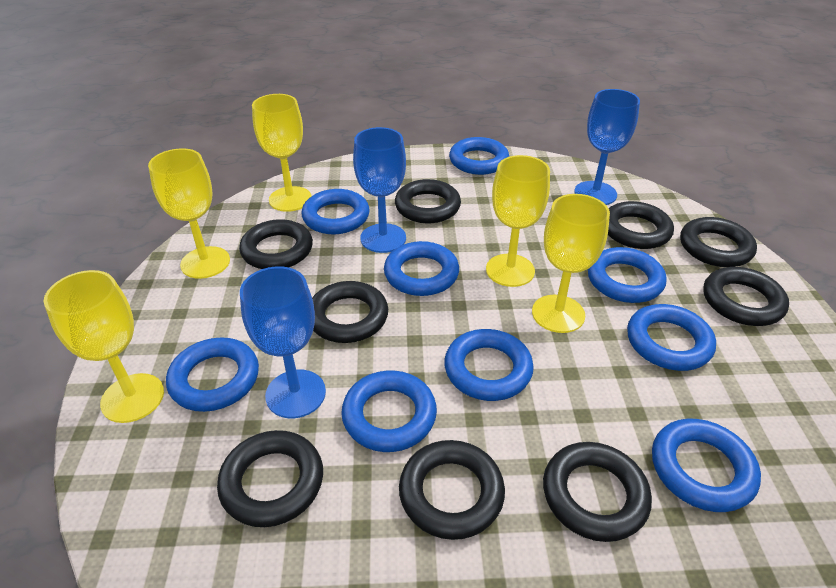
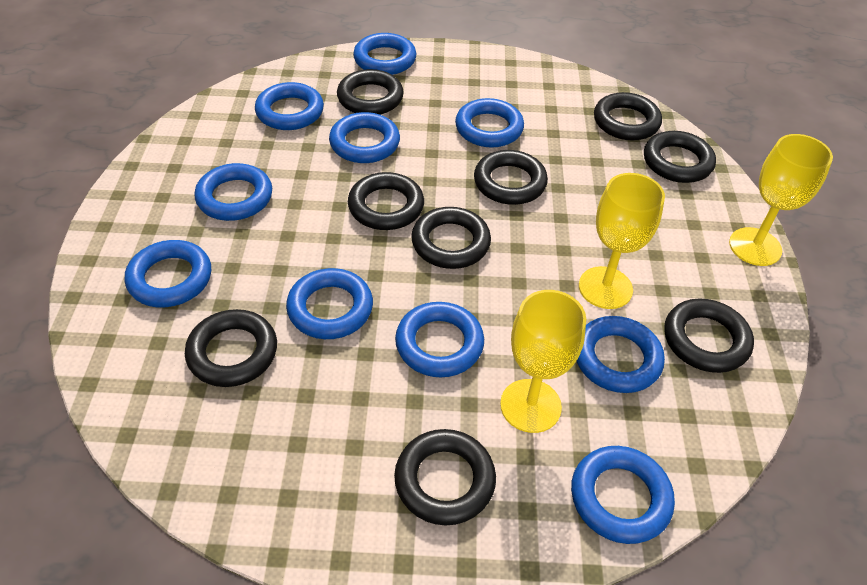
blue goblet: 3 -> 0
blue ring: 9 -> 10
yellow goblet: 5 -> 3

